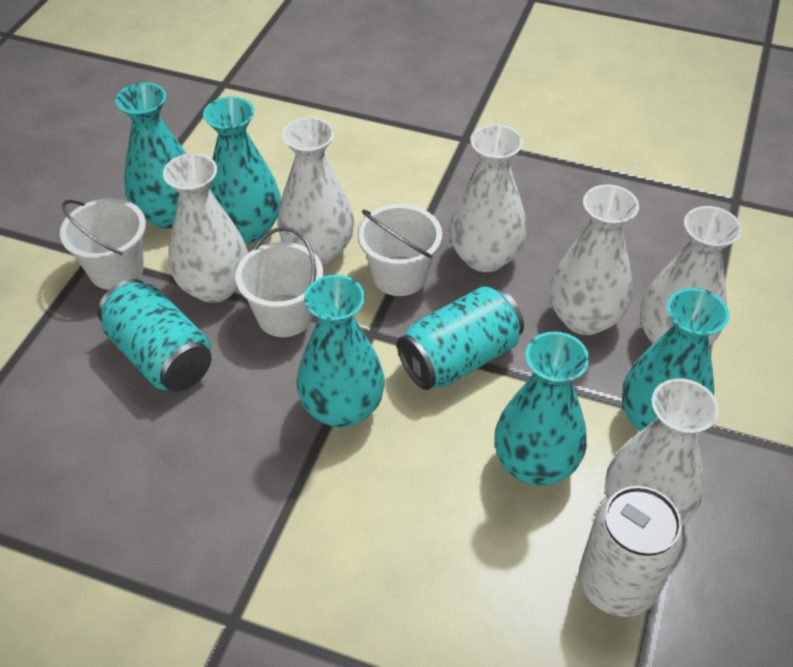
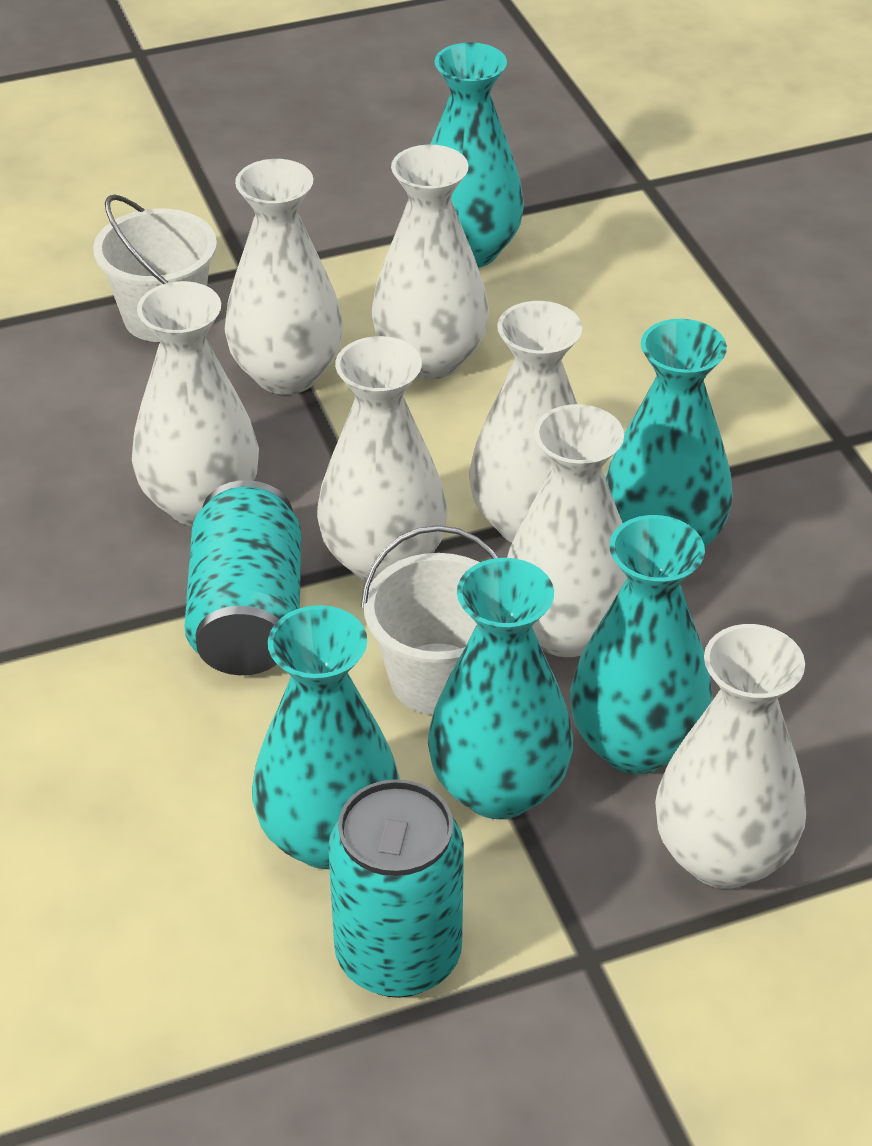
white bucket: 3 -> 2
white can: 1 -> 0
white vase: 6 -> 7

